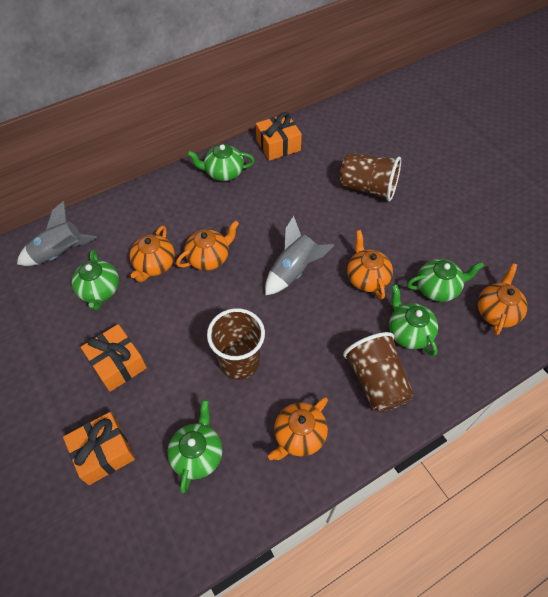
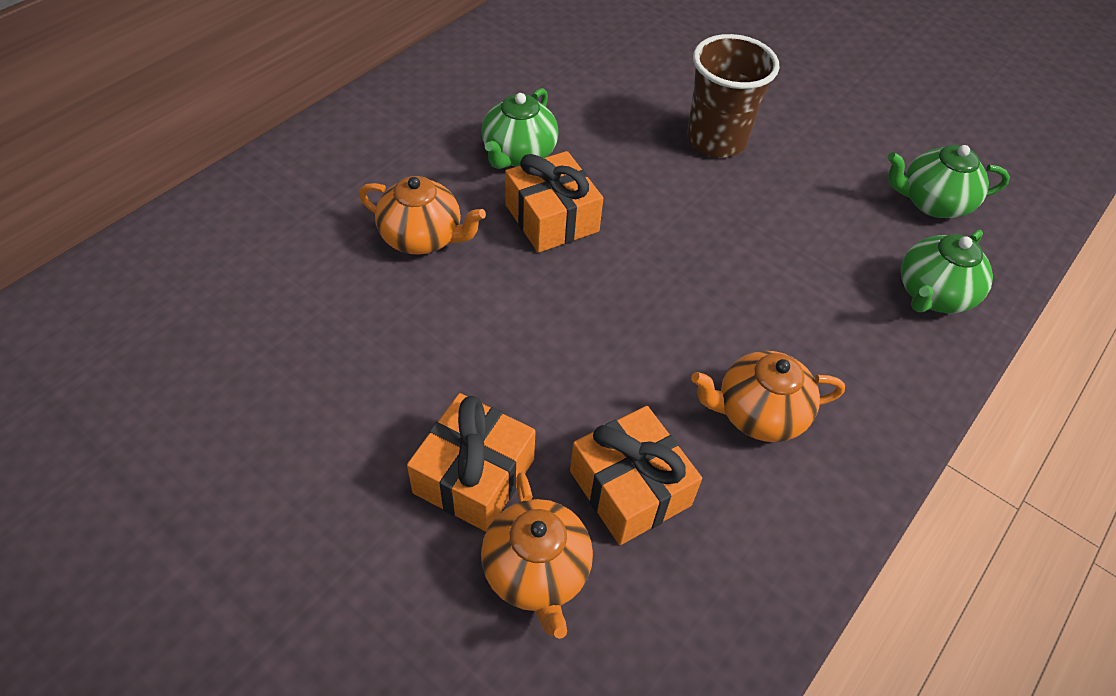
brown cup: 3 -> 1
green teapot: 5 -> 3
grey rocket: 2 -> 0
orange teapot: 5 -> 3

